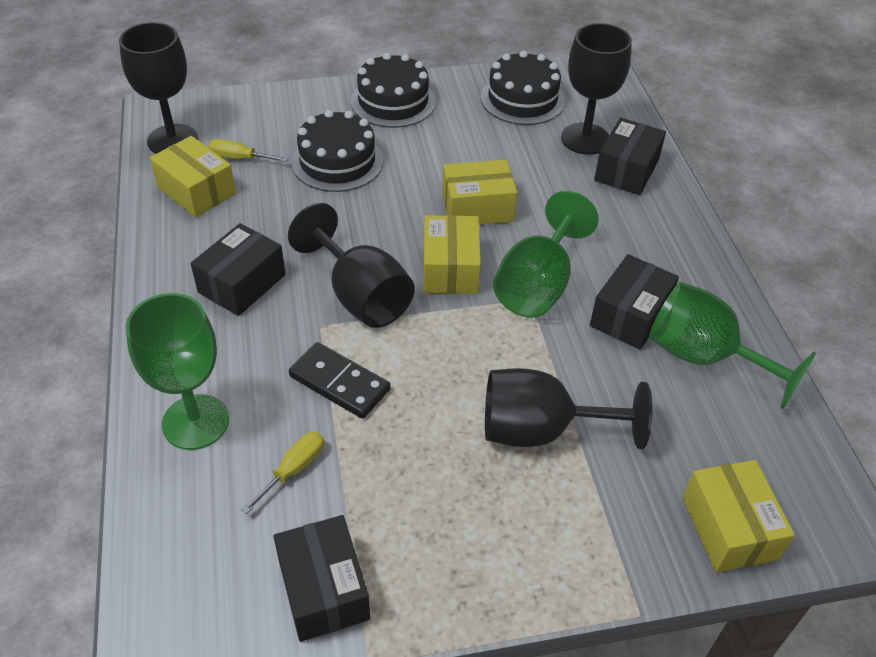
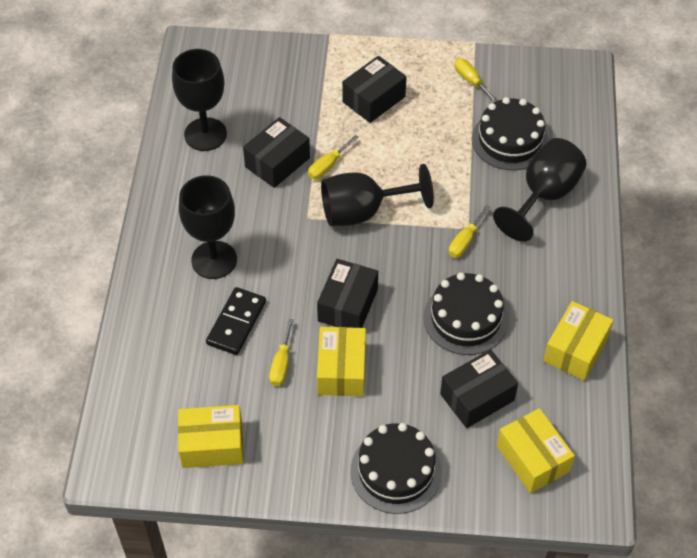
green goblet: 3 -> 0
yellow screwdriver: 2 -> 4

